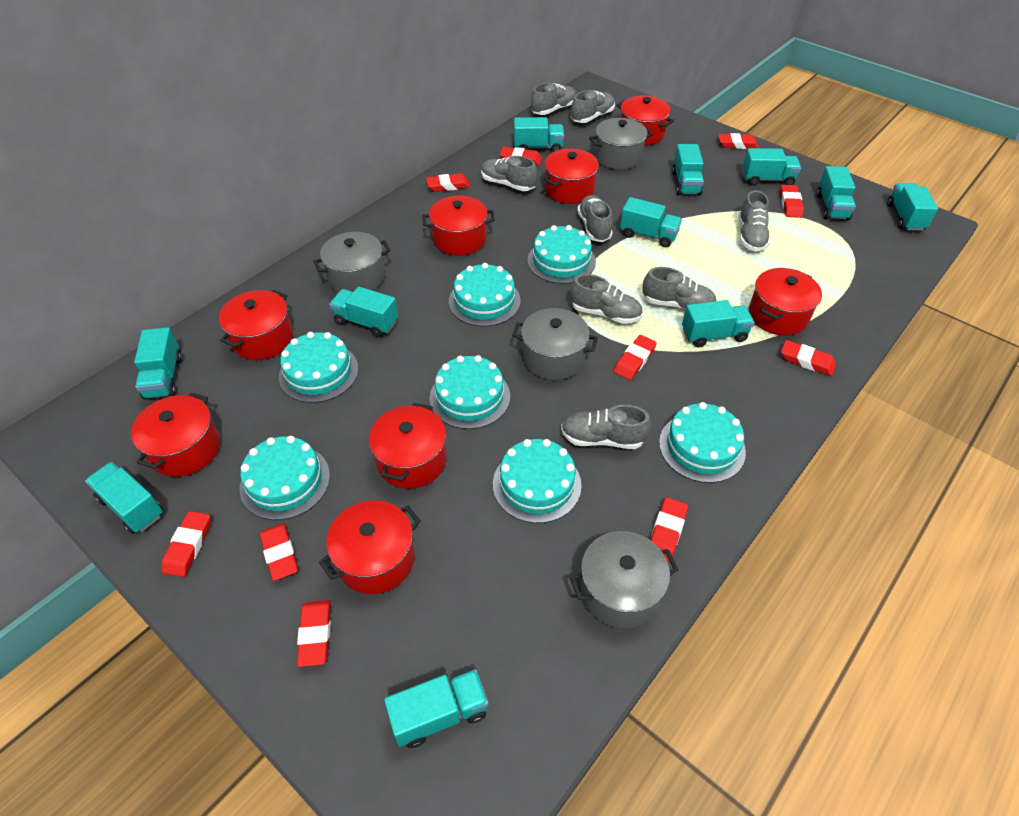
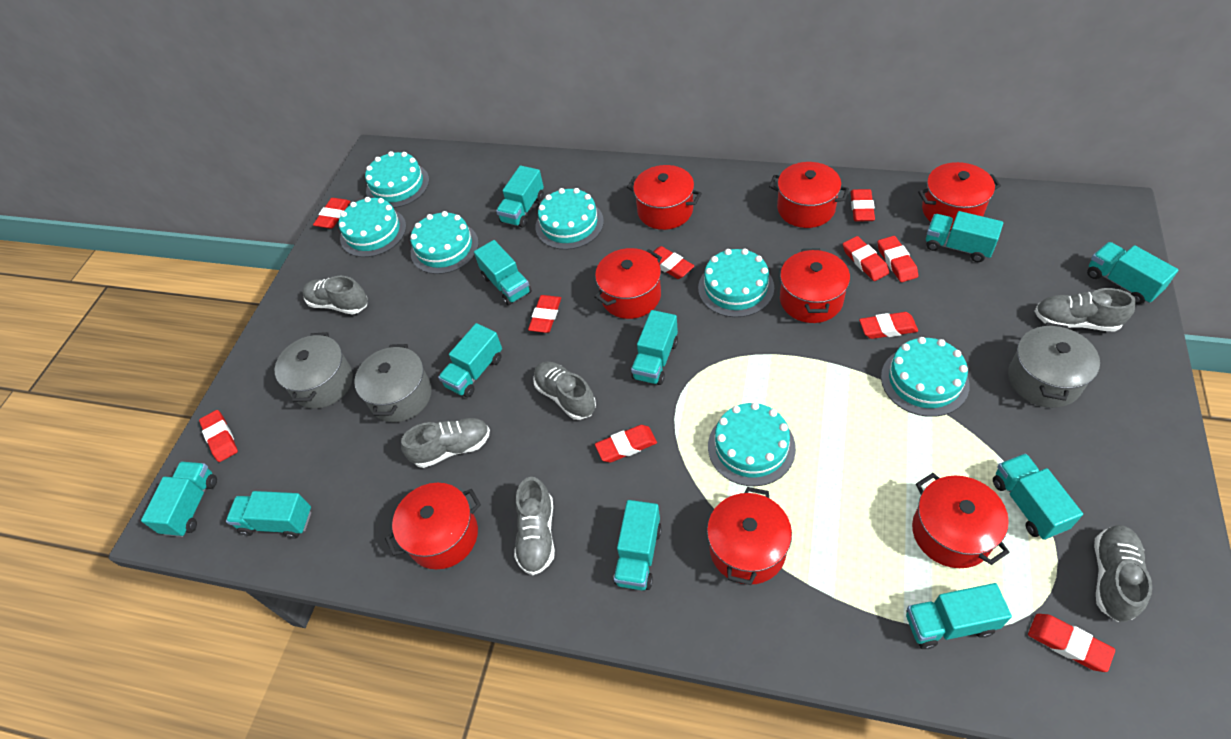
grey pot: 4 -> 3
grey shoe: 8 -> 6

